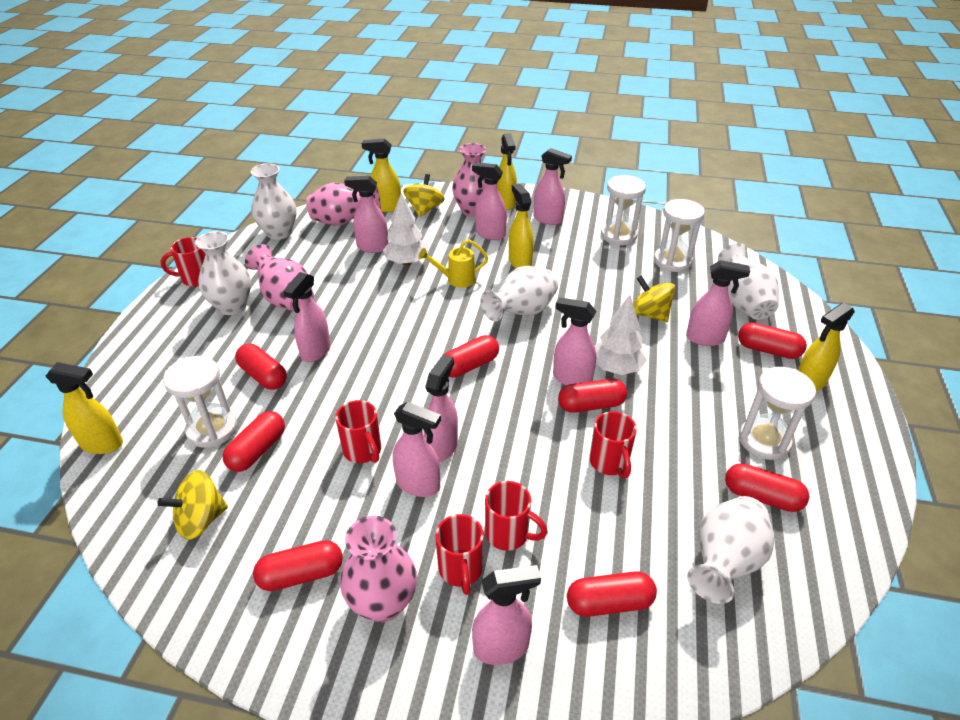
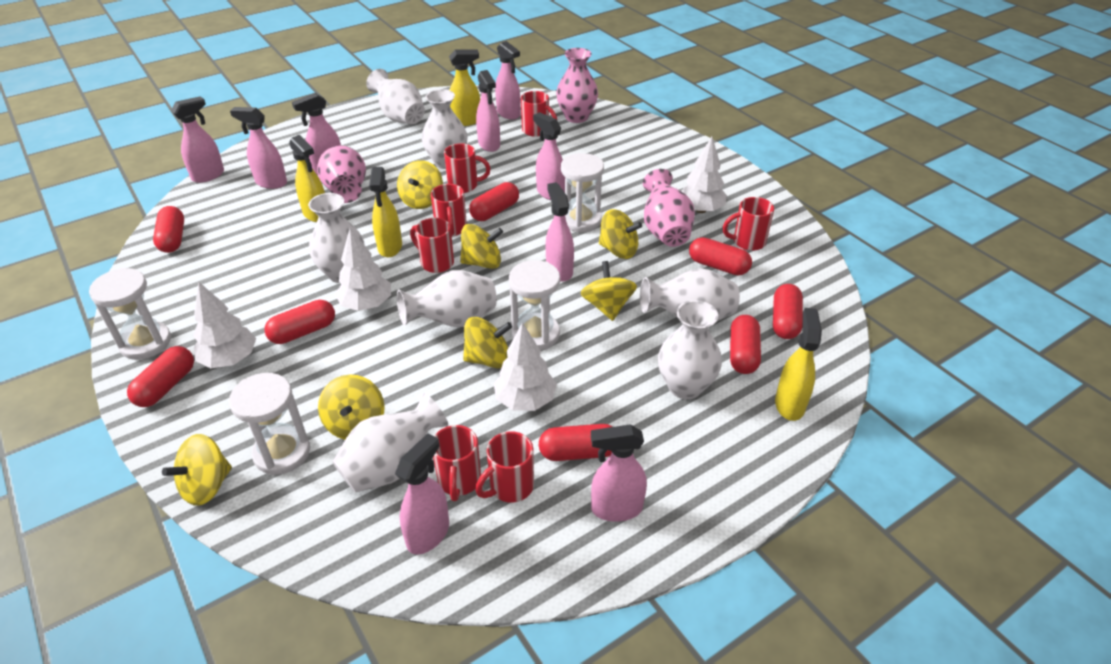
pink vase: 4 -> 3
red mug: 5 -> 7
white tree: 2 -> 4
white vase: 5 -> 7
yellow spinning top: 3 -> 7
yellow spray bottle: 5 -> 4
yellow watering can: 1 -> 0

